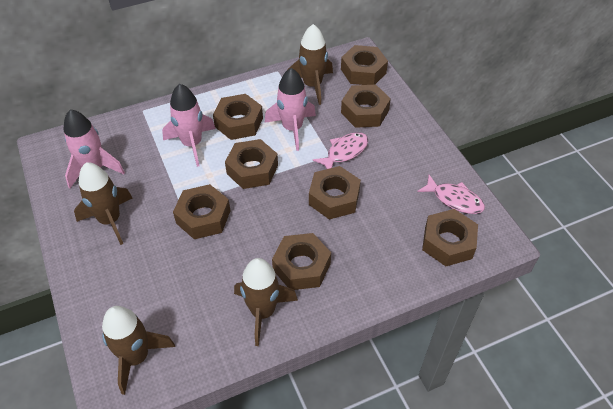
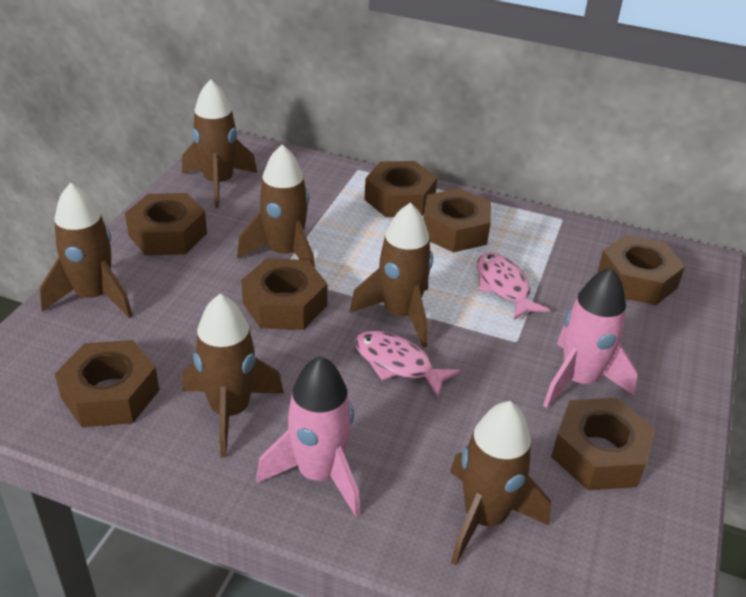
brown nut: 8 -> 7
brown rocket: 4 -> 6
pink rocket: 3 -> 2

